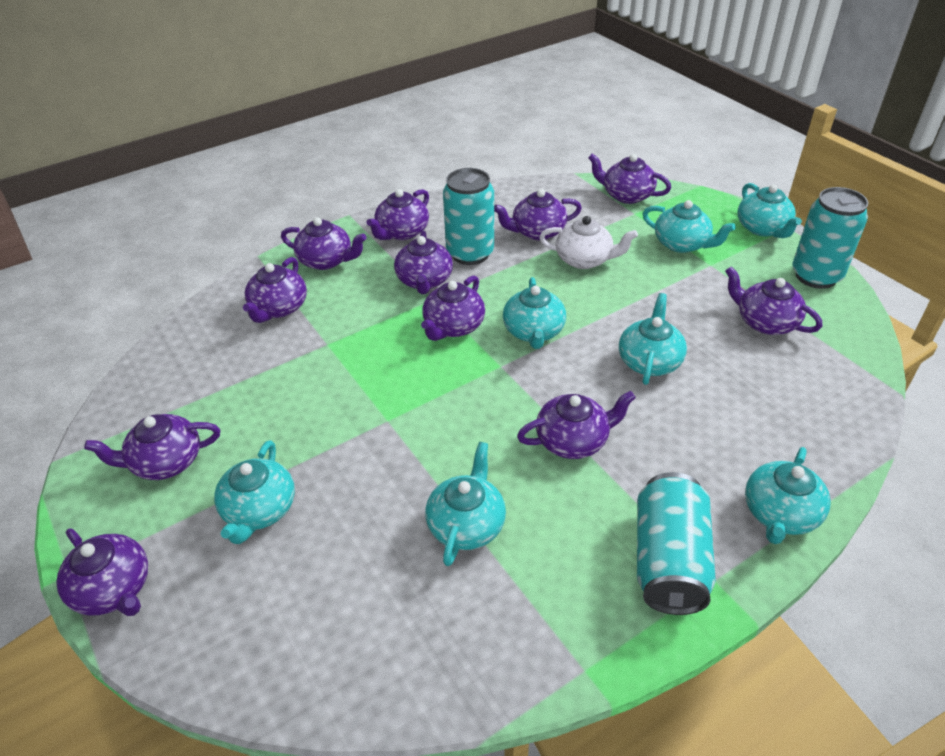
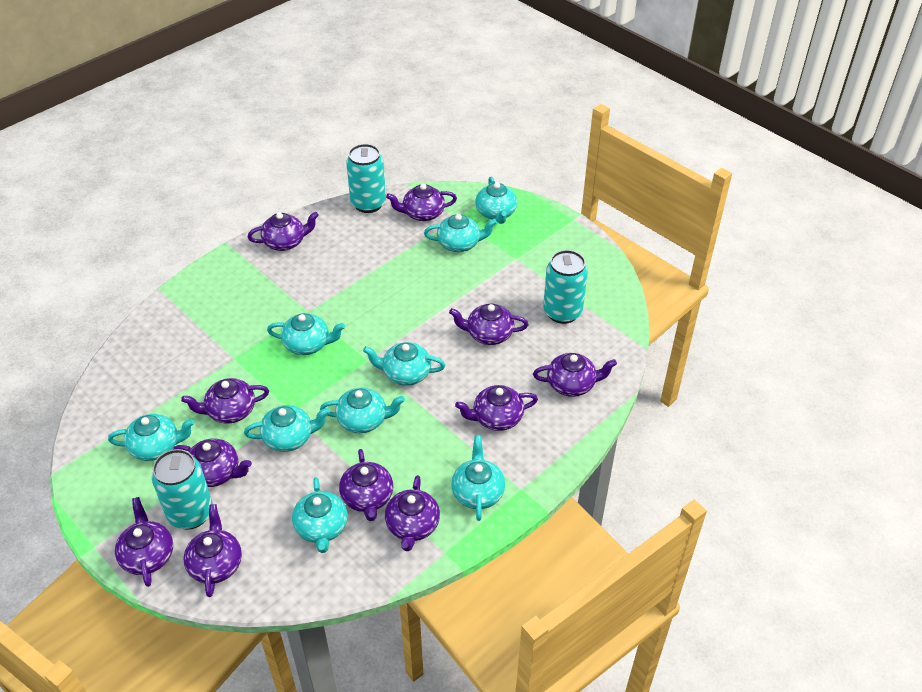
turquoise teapot: 7 -> 9
white teapot: 1 -> 0

